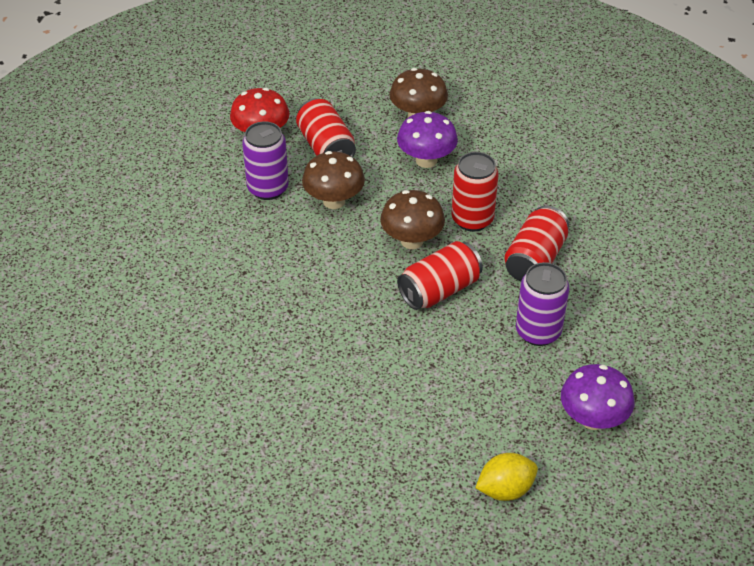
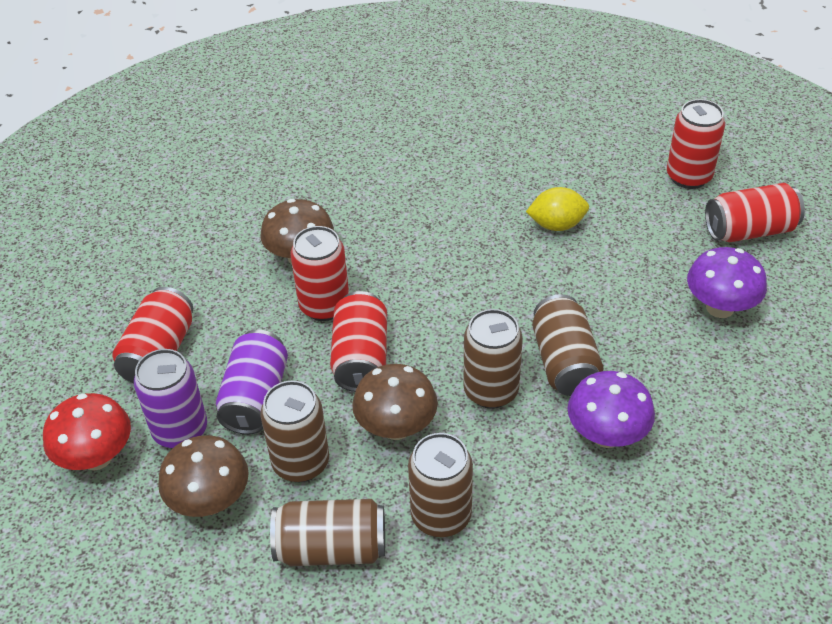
brown can: 0 -> 5
red can: 4 -> 5

